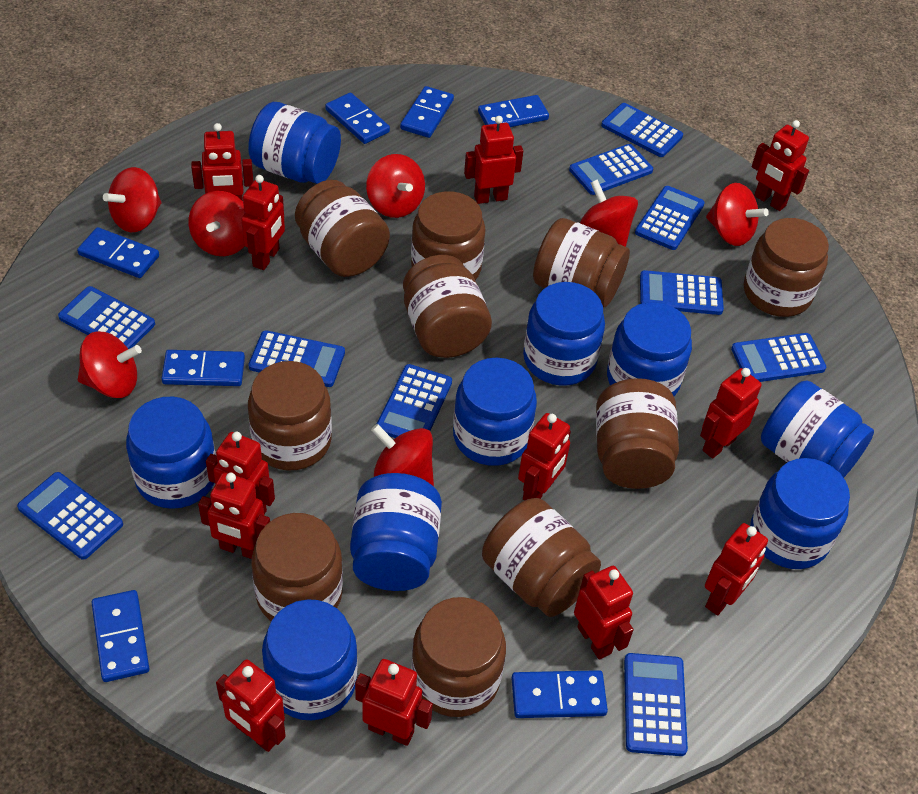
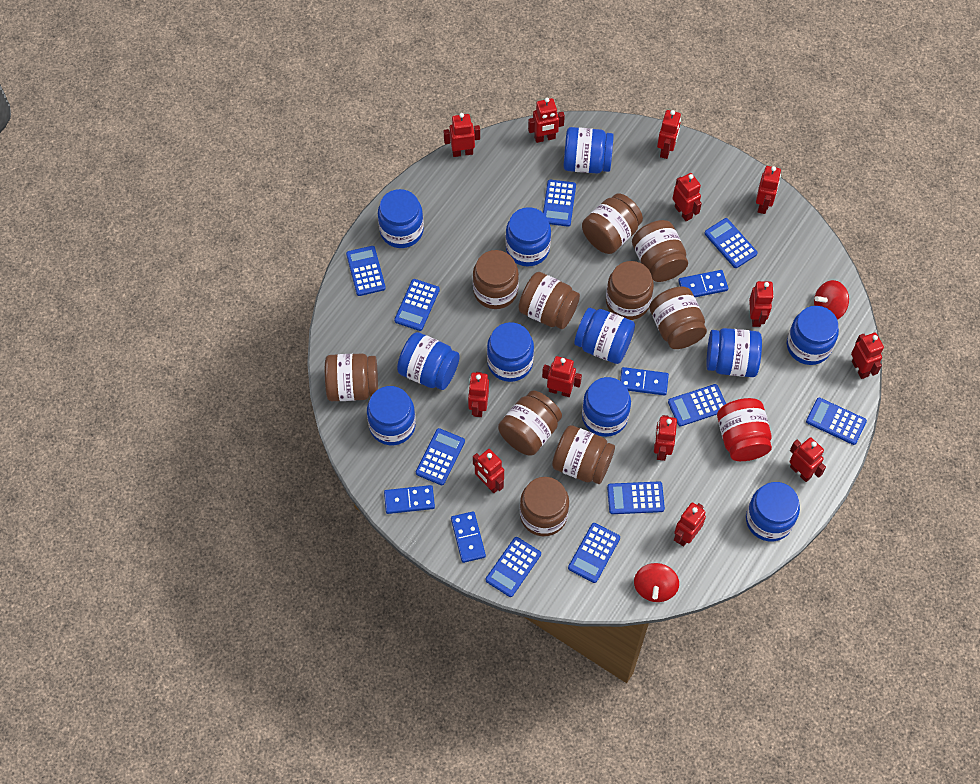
blue domino: 7 -> 4
blue jar: 9 -> 11
red jar: 0 -> 1
red robot: 12 -> 13
red spinning top: 7 -> 2

